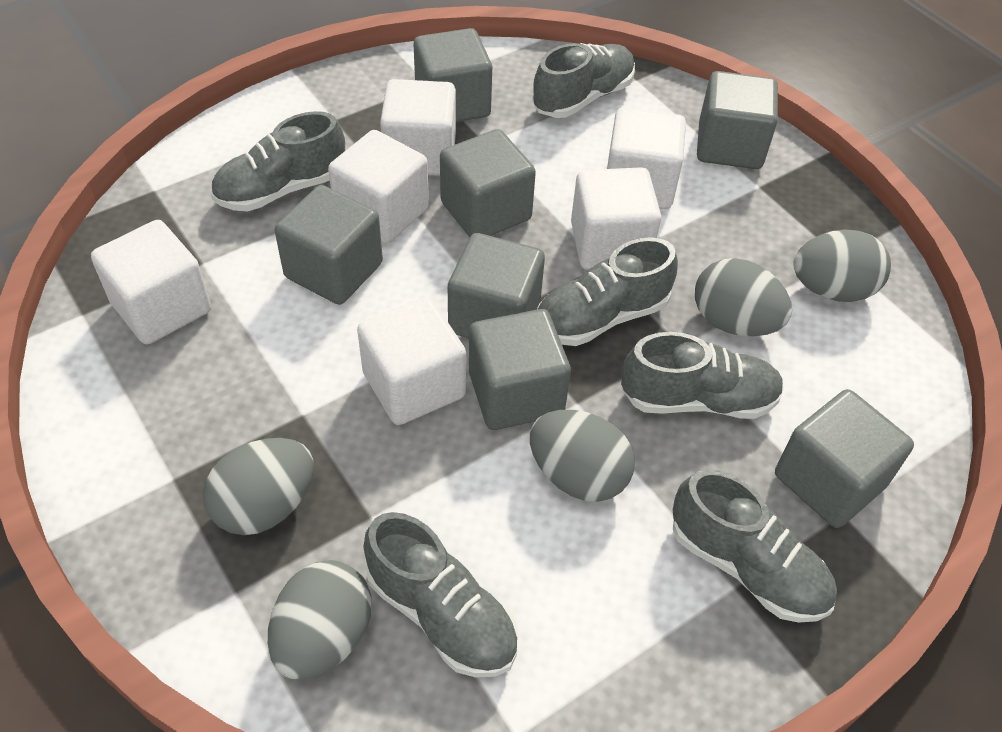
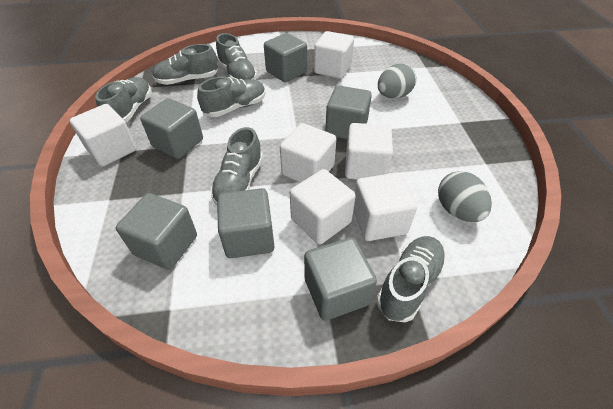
grey cube: 7 -> 6
grey egg: 5 -> 2

